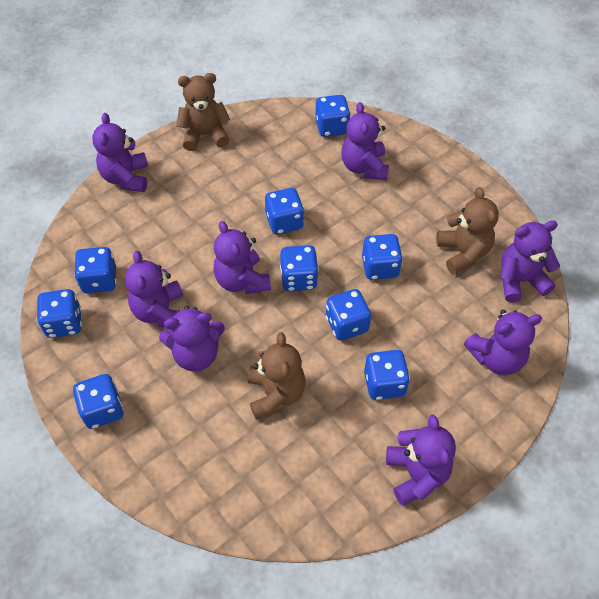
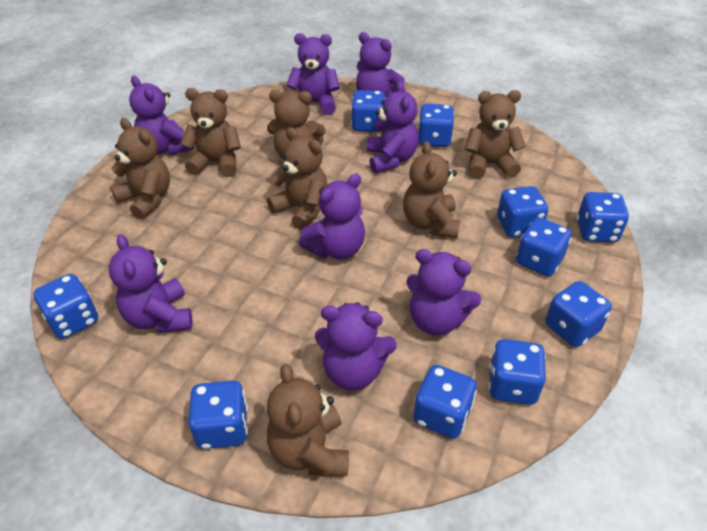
blue dice: 9 -> 10
brown teddy bear: 3 -> 7

